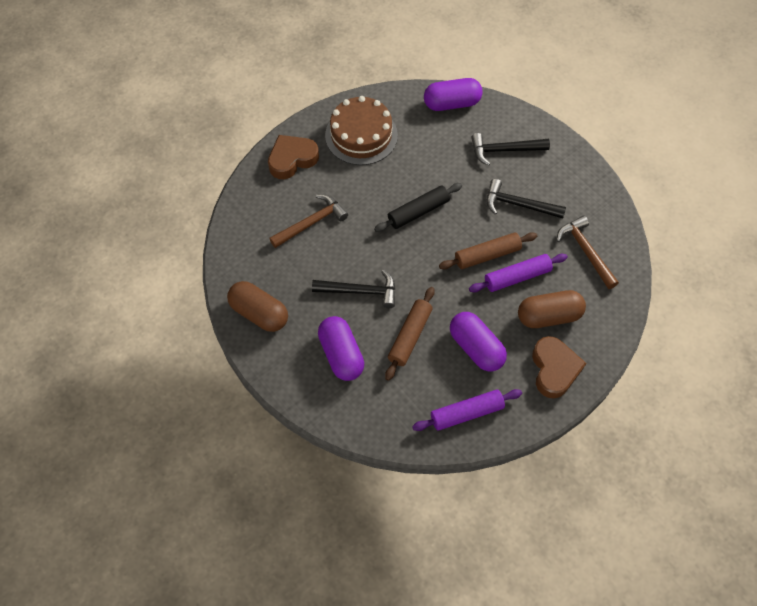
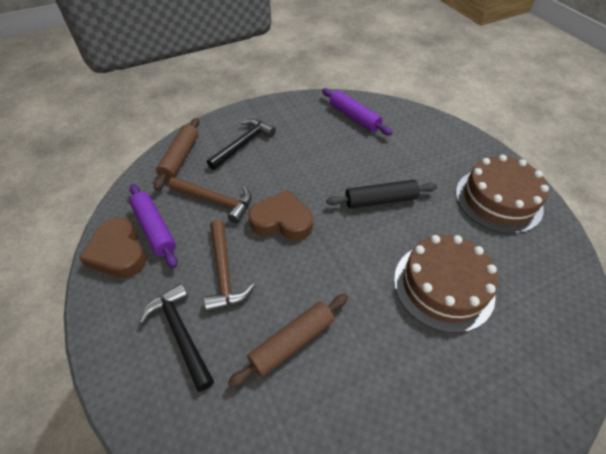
black hammer: 3 -> 2
brown cake: 1 -> 2
brown capsule: 2 -> 0
purple capsule: 3 -> 0

